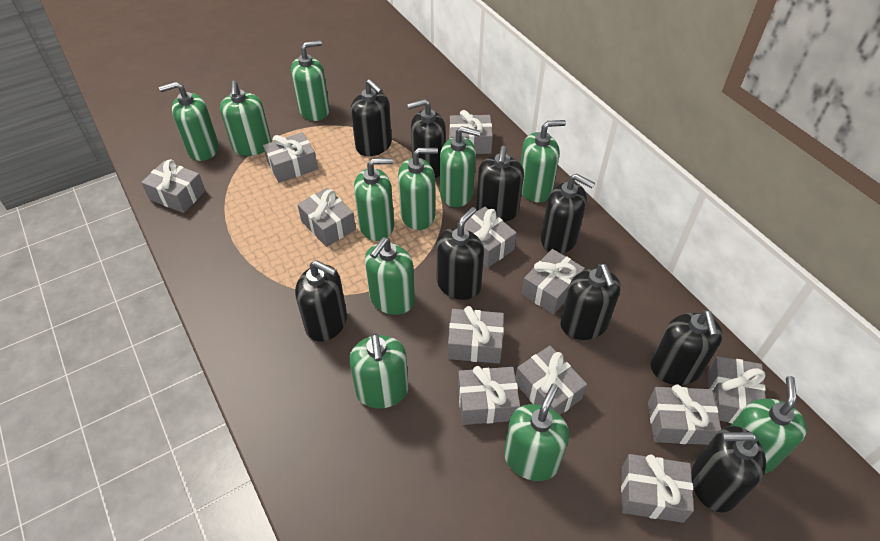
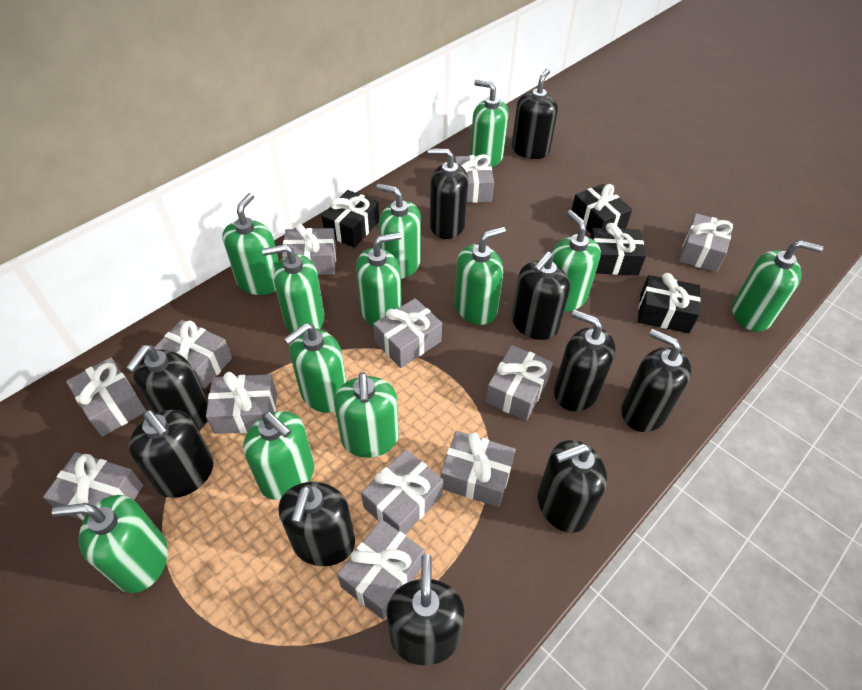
black gift: 0 -> 4
black soap dispenser: 9 -> 10
green soap dispenser: 11 -> 12

